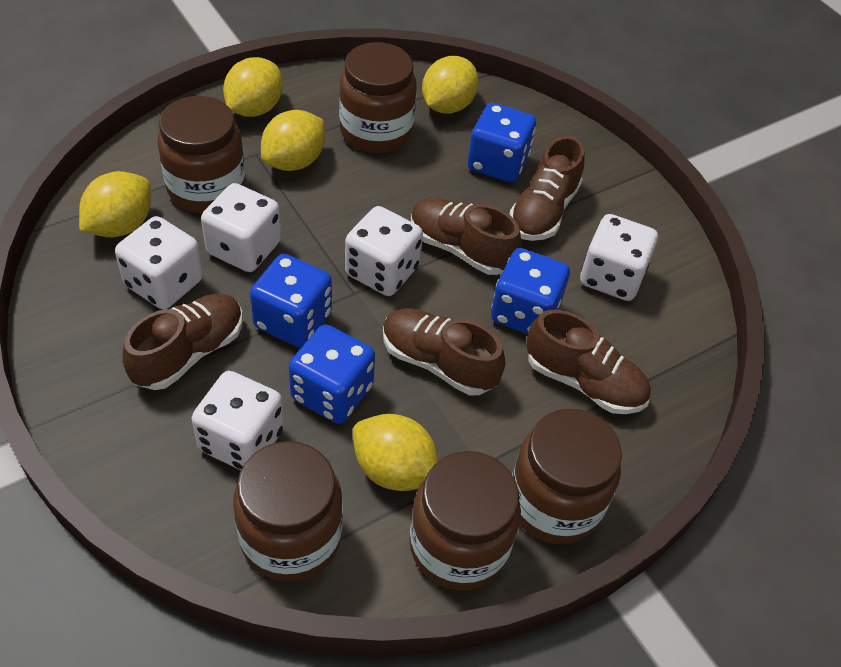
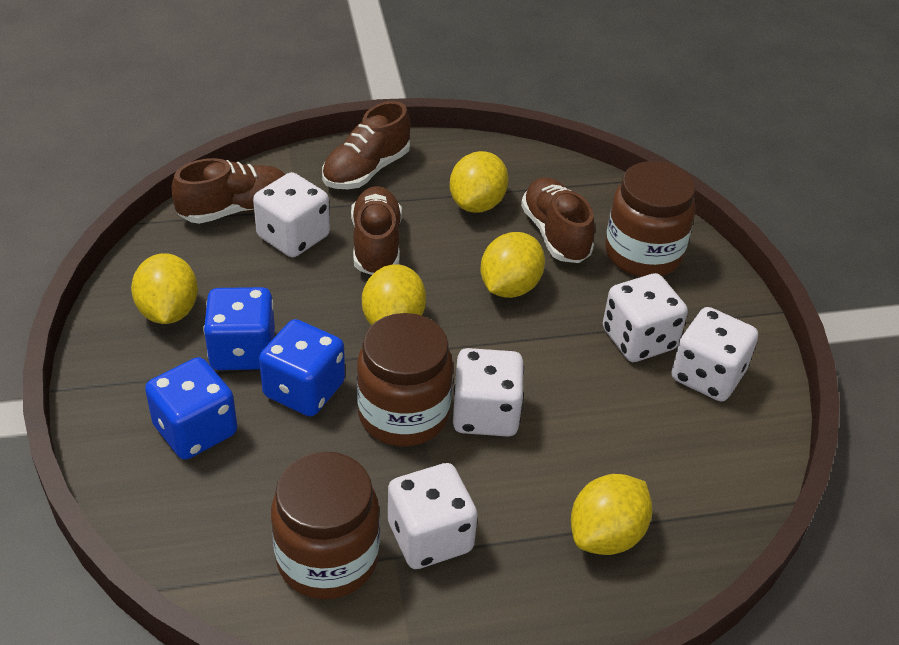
blue dice: 4 -> 3
brown jar: 5 -> 3
brown shoe: 5 -> 4

